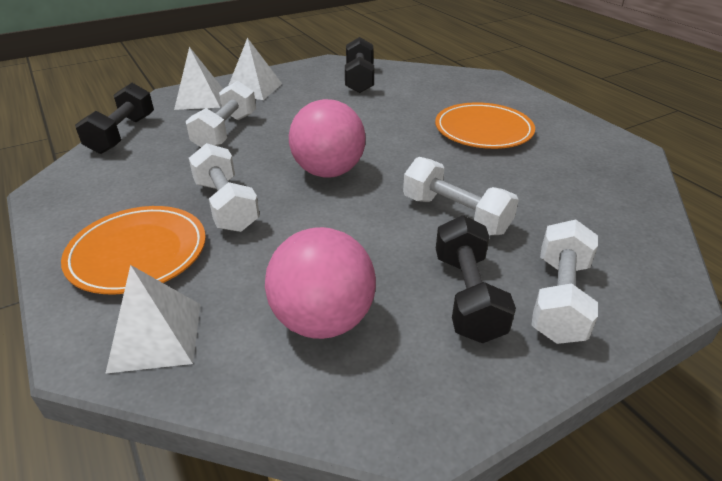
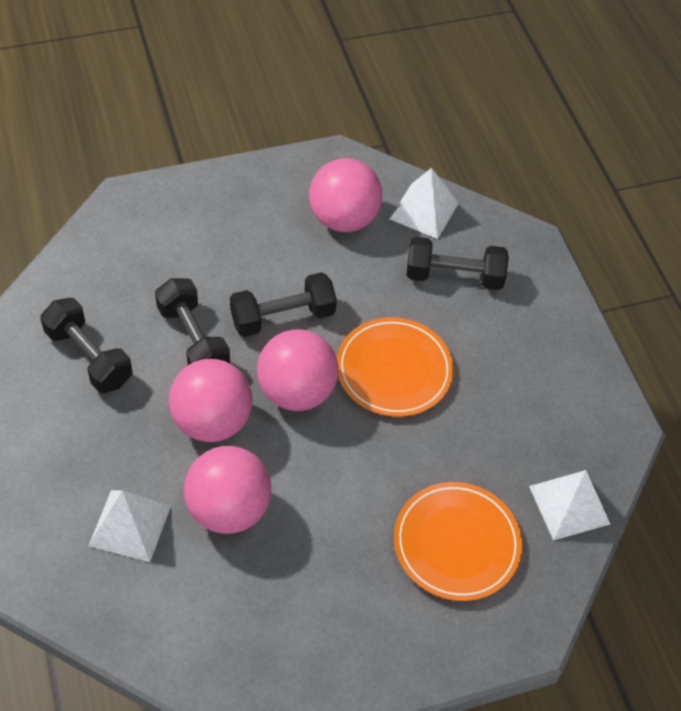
black dumbbell: 3 -> 4
pink ball: 2 -> 4
white dumbbell: 4 -> 0

